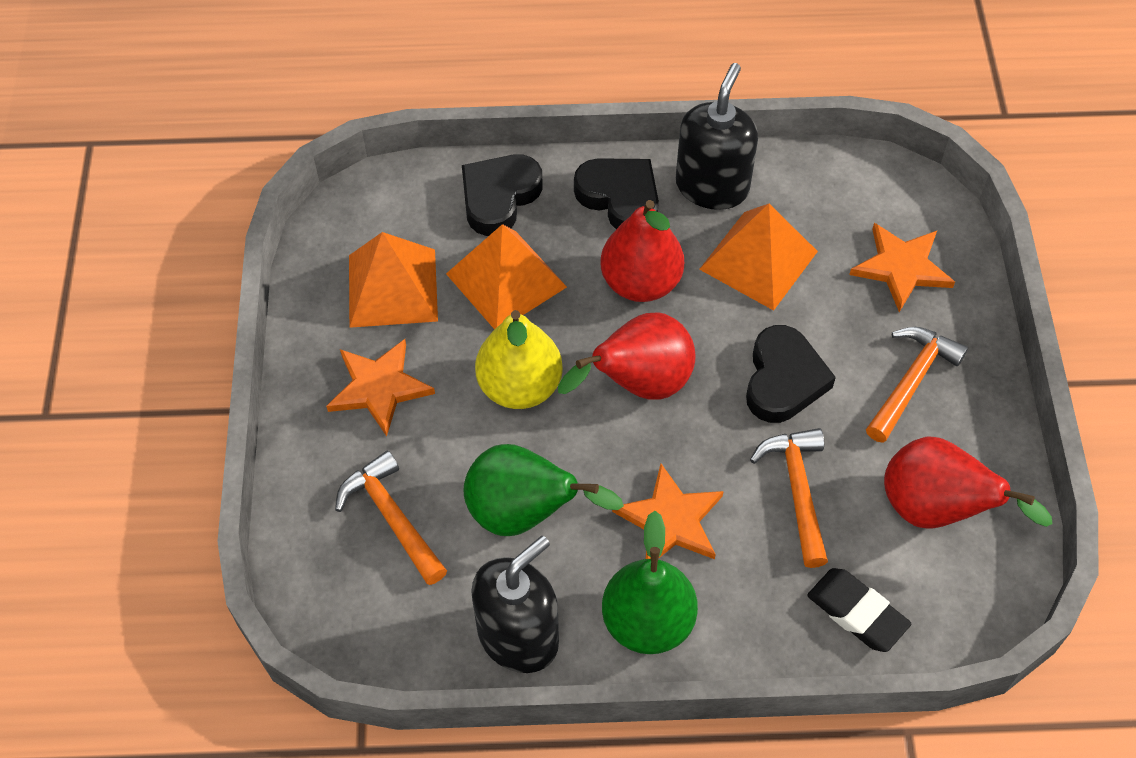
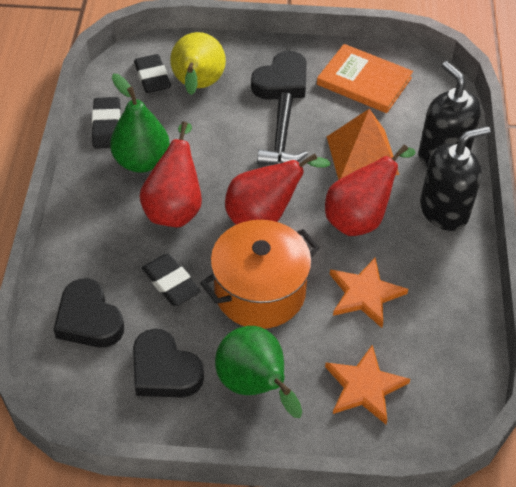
black eraser: 1 -> 3
black hammer: 0 -> 1
orange book: 0 -> 1
orange hammer: 3 -> 0
orange pot: 0 -> 1
orange pyramid: 3 -> 1
orange star: 3 -> 2

